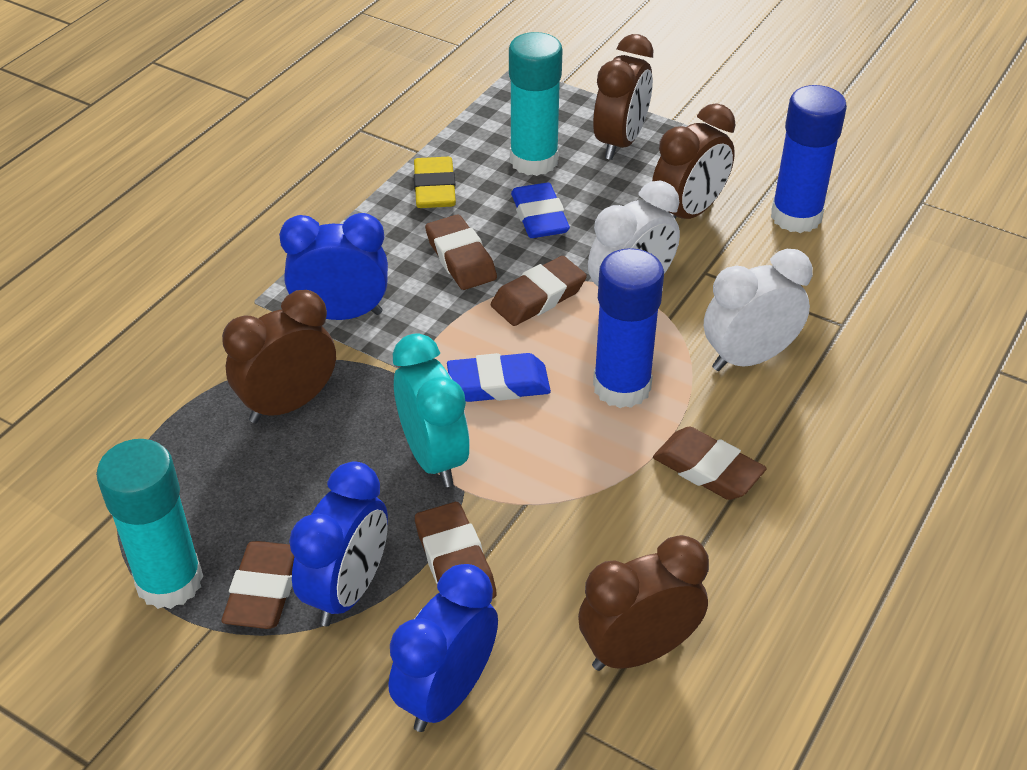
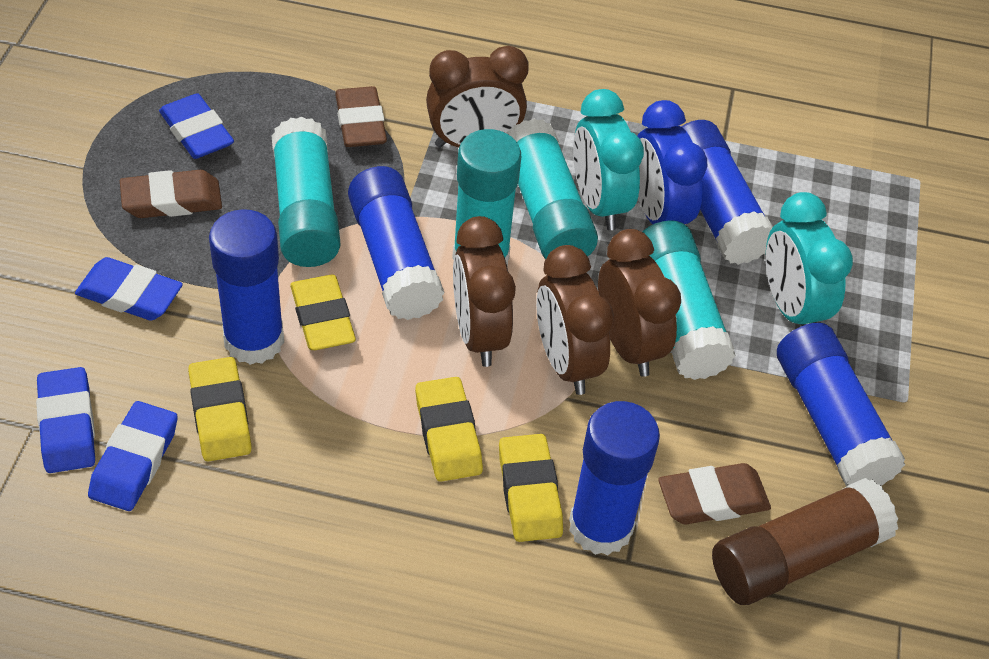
blue clock: 3 -> 1
blue eraser: 2 -> 4
blue glue stick: 2 -> 5
brown eraser: 5 -> 3
brown glue stick: 0 -> 1
turquoise clock: 1 -> 2
turquoise glue stick: 2 -> 4
white clock: 2 -> 0
yellow eraser: 1 -> 4

